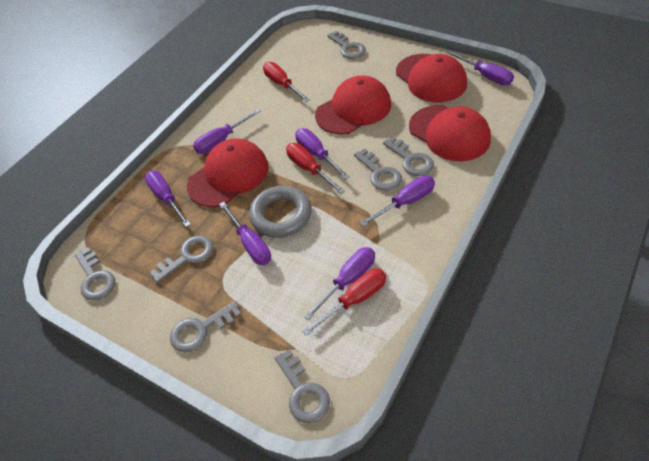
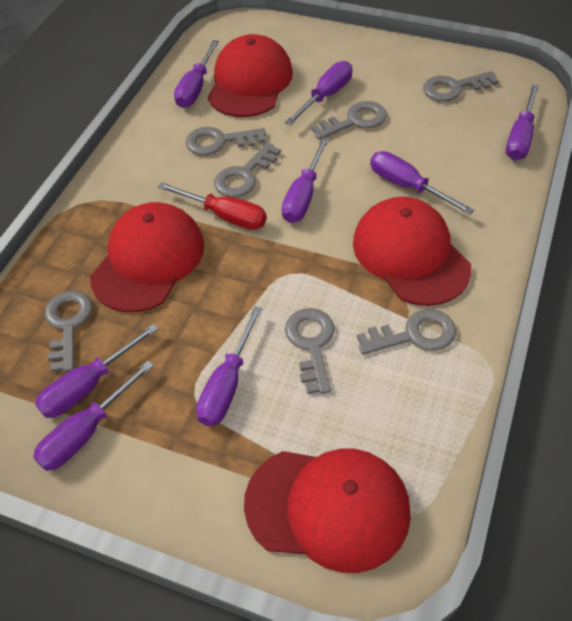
grey ring: 1 -> 0
purple screwdriver: 7 -> 8
red screwdriver: 3 -> 1

